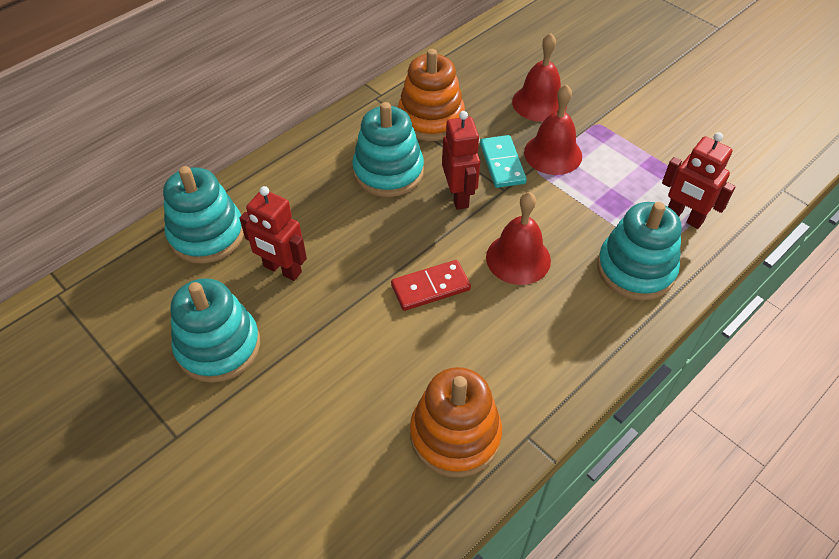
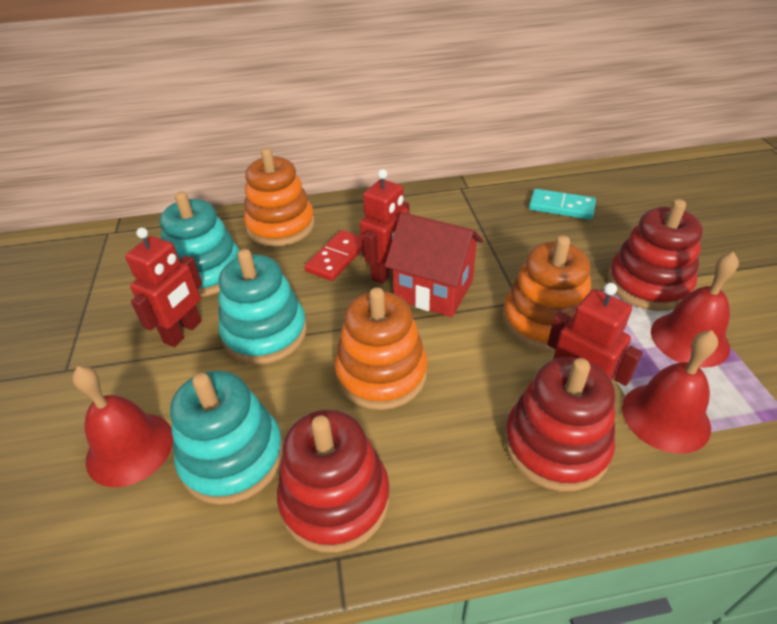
orange stacking toy: 2 -> 3
red house: 0 -> 1
red stacking toy: 0 -> 3
turquoise stacking toy: 4 -> 3

